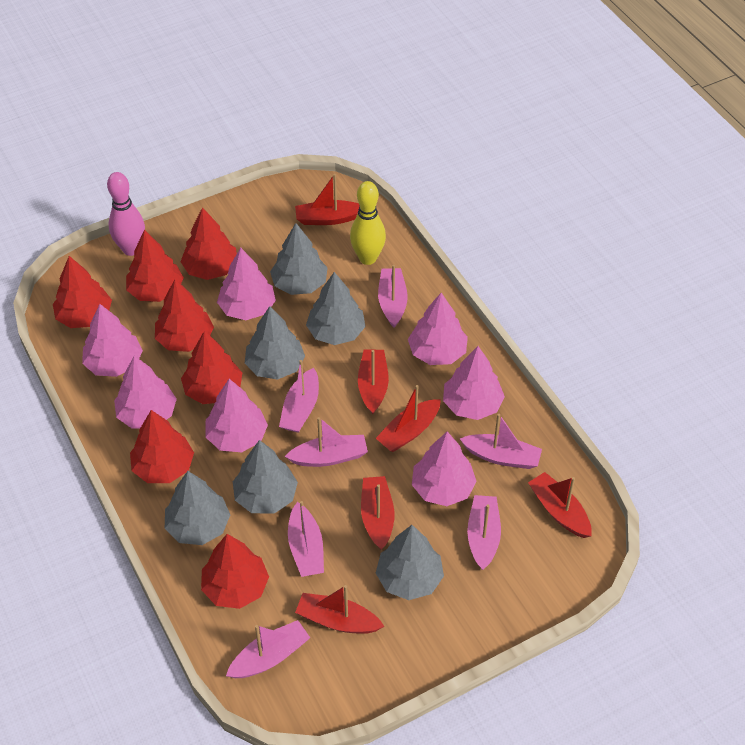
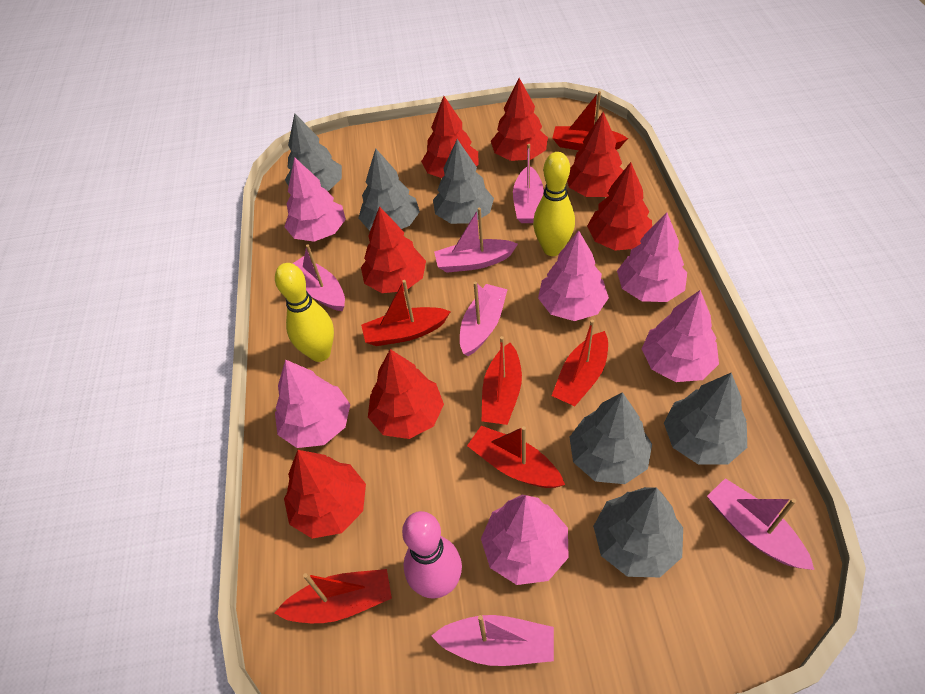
pink boat: 7 -> 6
pink tree: 7 -> 6
yellow bowling pin: 1 -> 2

